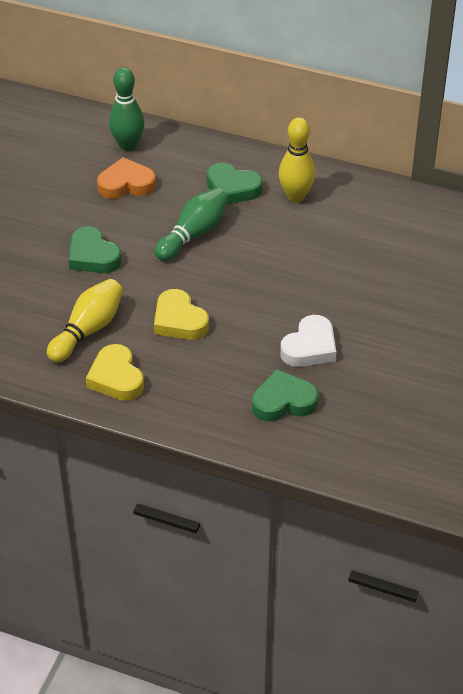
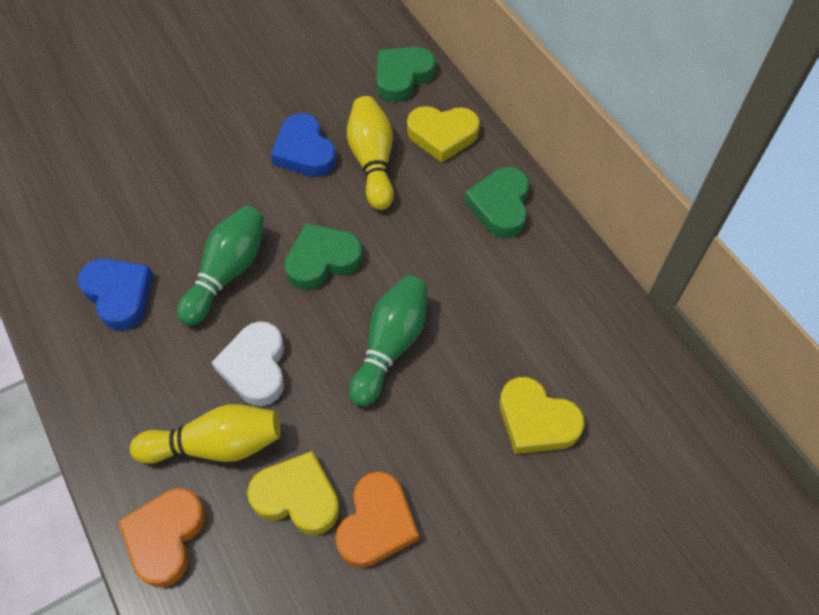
blue heart: 0 -> 2
orange heart: 1 -> 2
yellow heart: 2 -> 3

